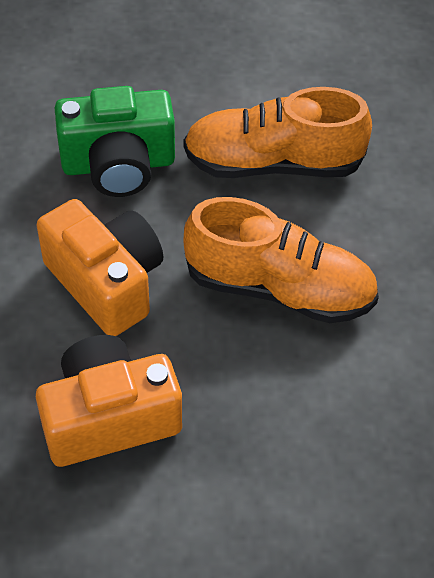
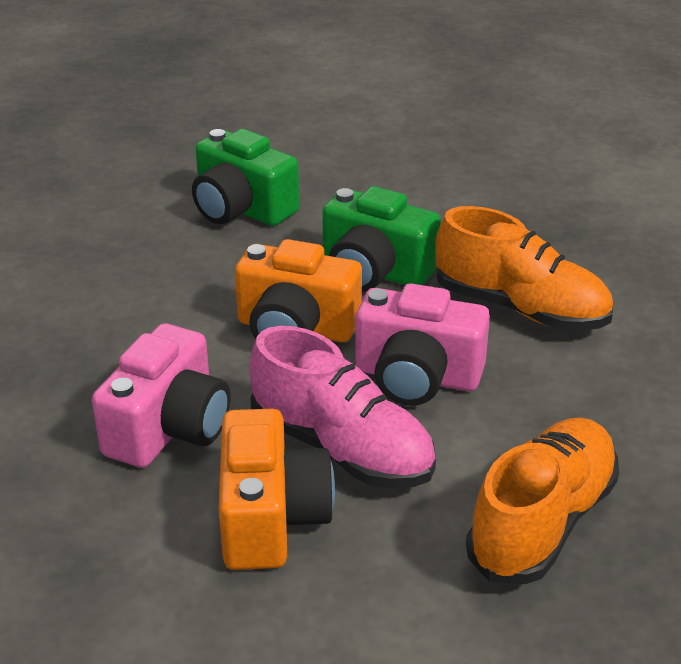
green camera: 1 -> 2
pink camera: 0 -> 2
pink shoe: 0 -> 1

